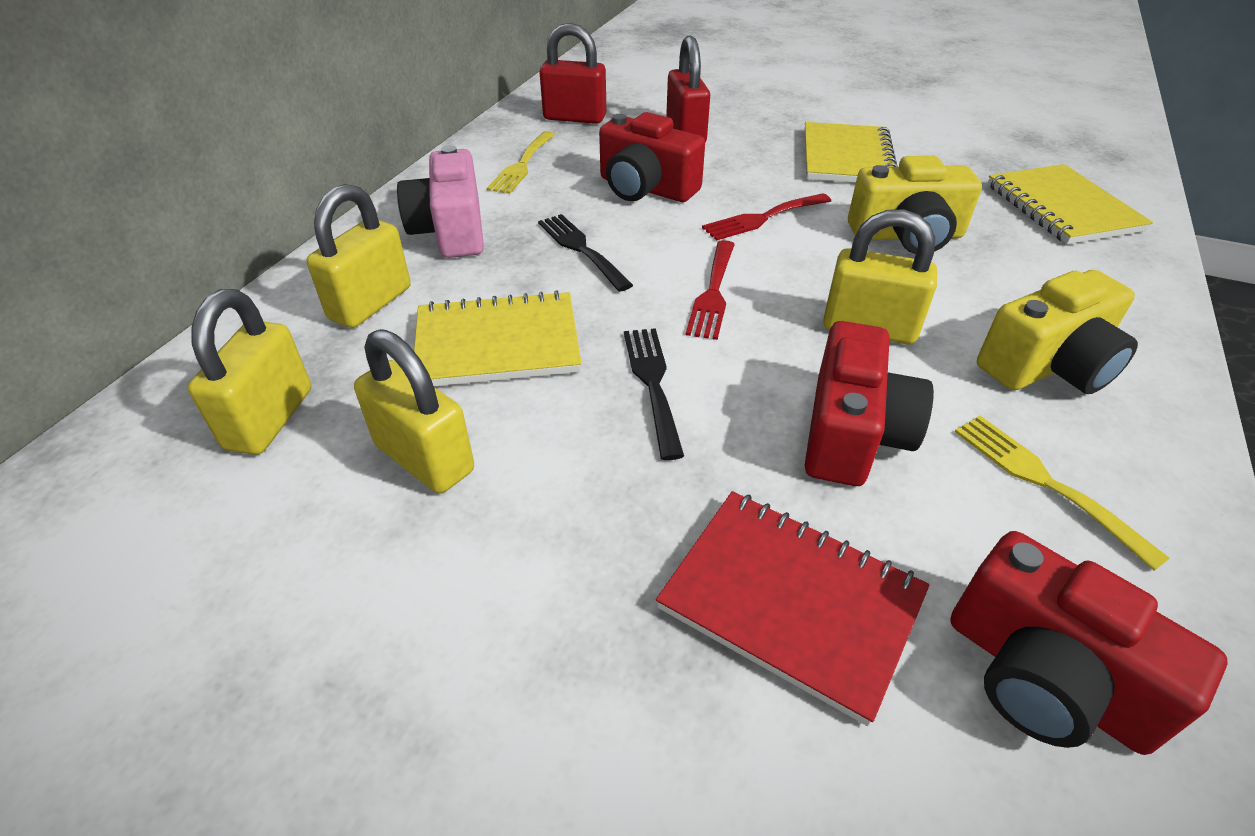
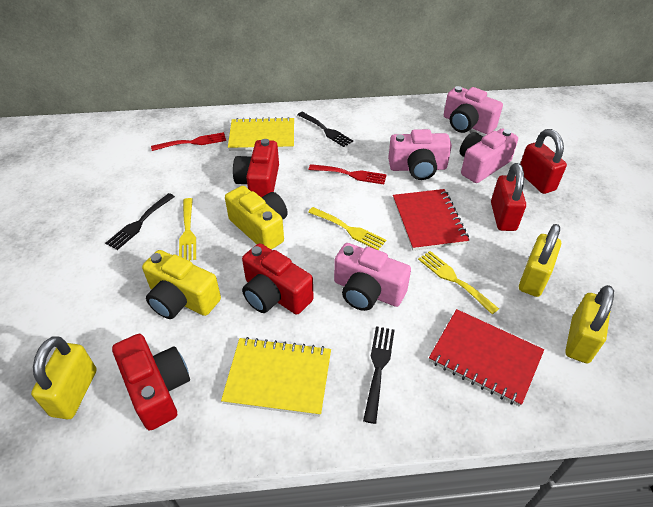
black fork: 2 -> 3
pink camera: 1 -> 4
red notebook: 1 -> 2
yellow fork: 2 -> 3
yellow notebook: 3 -> 2
yellow padlock: 4 -> 3

